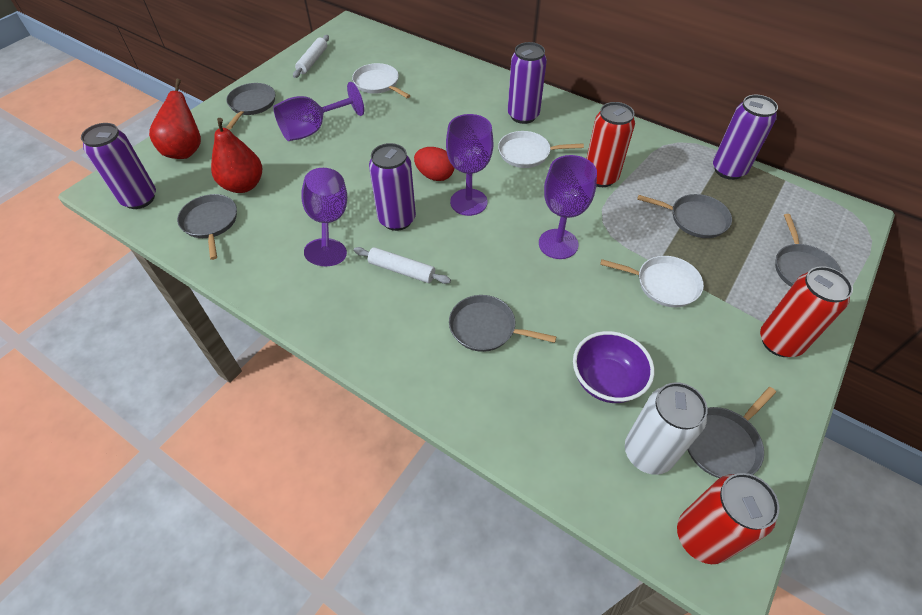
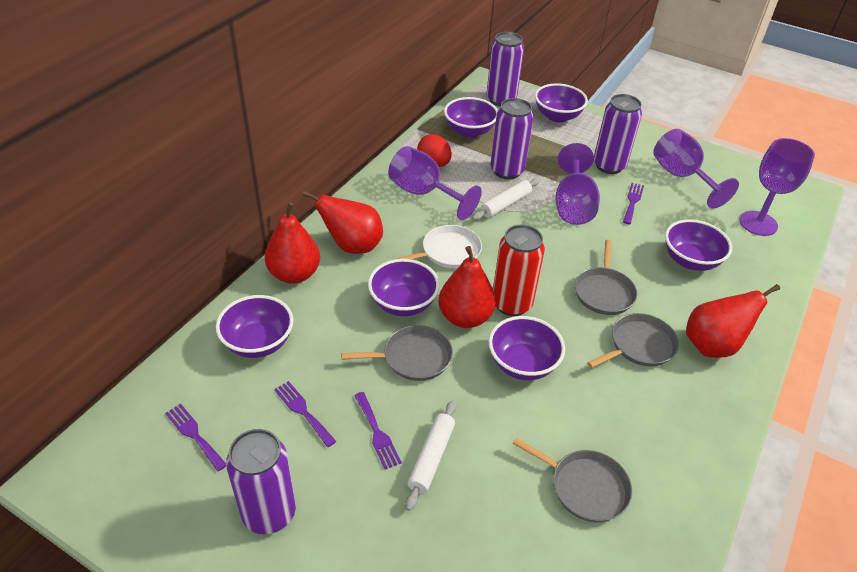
grey pan: 6 -> 4
purple bowl: 1 -> 6
purple fork: 0 -> 4
red can: 3 -> 1
red pear: 2 -> 4
white can: 1 -> 0
white pan: 3 -> 1

